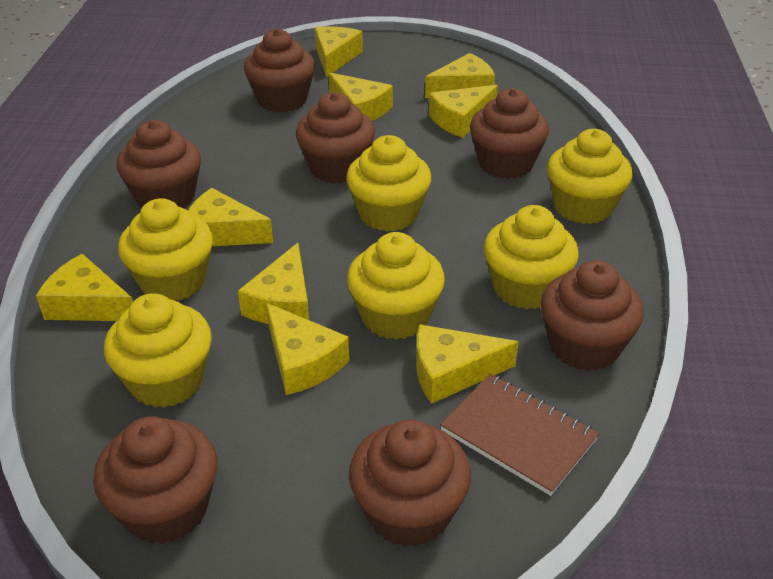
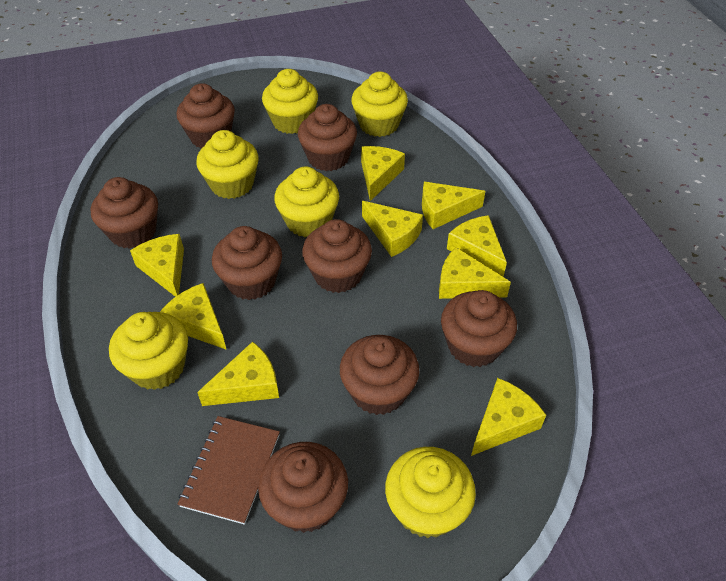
brown cupcake: 7 -> 8

